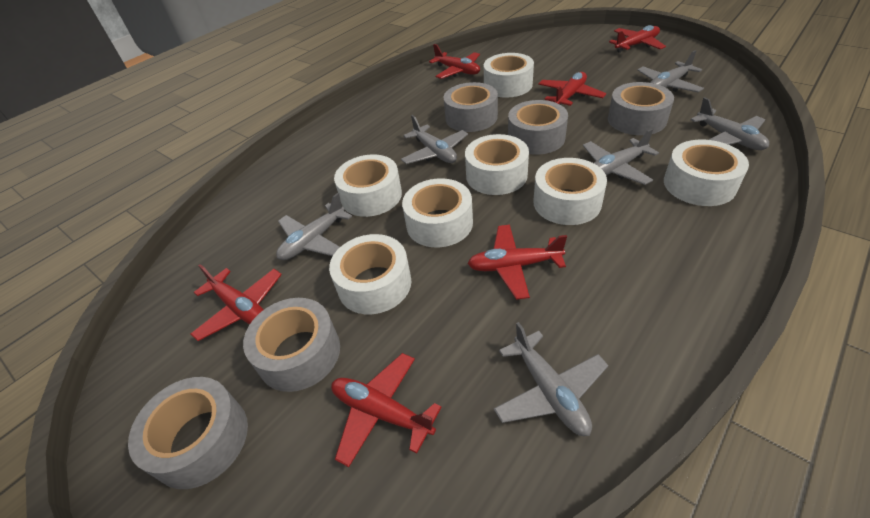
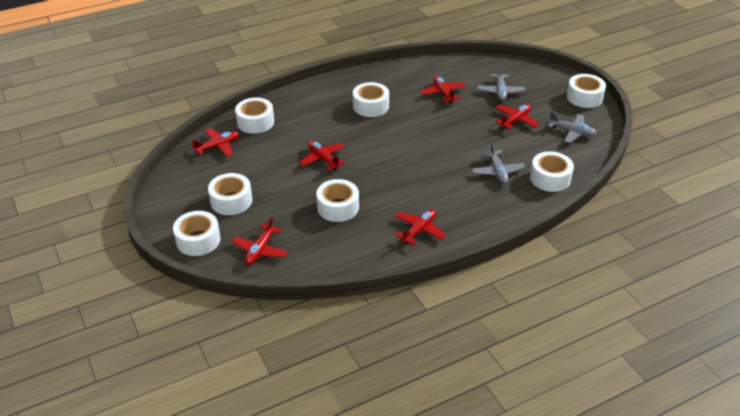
grey plane: 6 -> 3
grey tape: 5 -> 0

